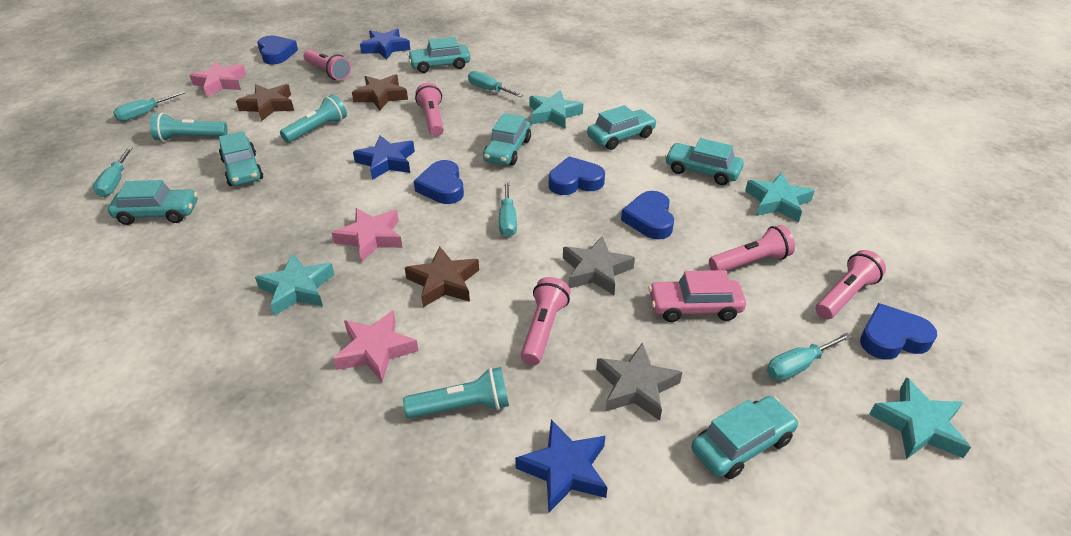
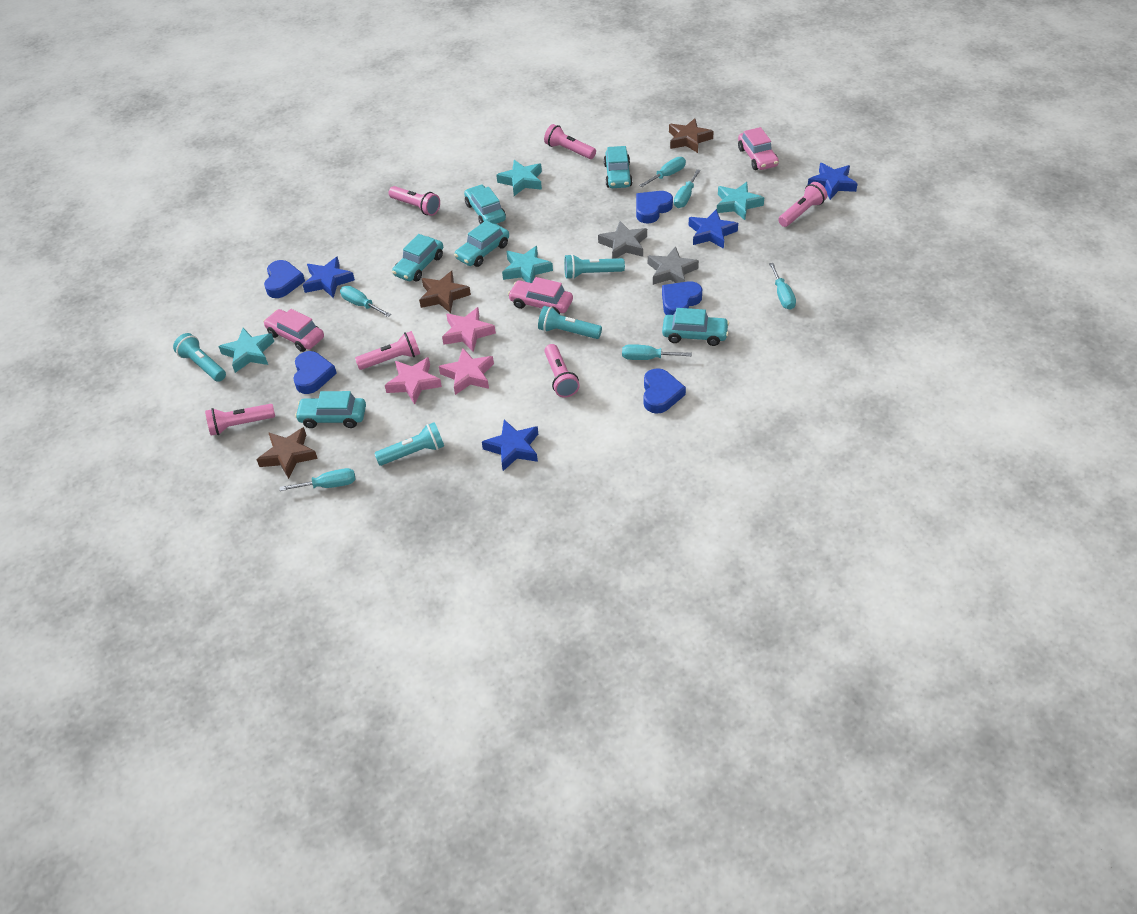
blue star: 3 -> 4
pink car: 1 -> 3
pink flashlight: 5 -> 6
turquoise car: 7 -> 6
turquoise flashlight: 3 -> 4
turquoise screwdriver: 5 -> 6

